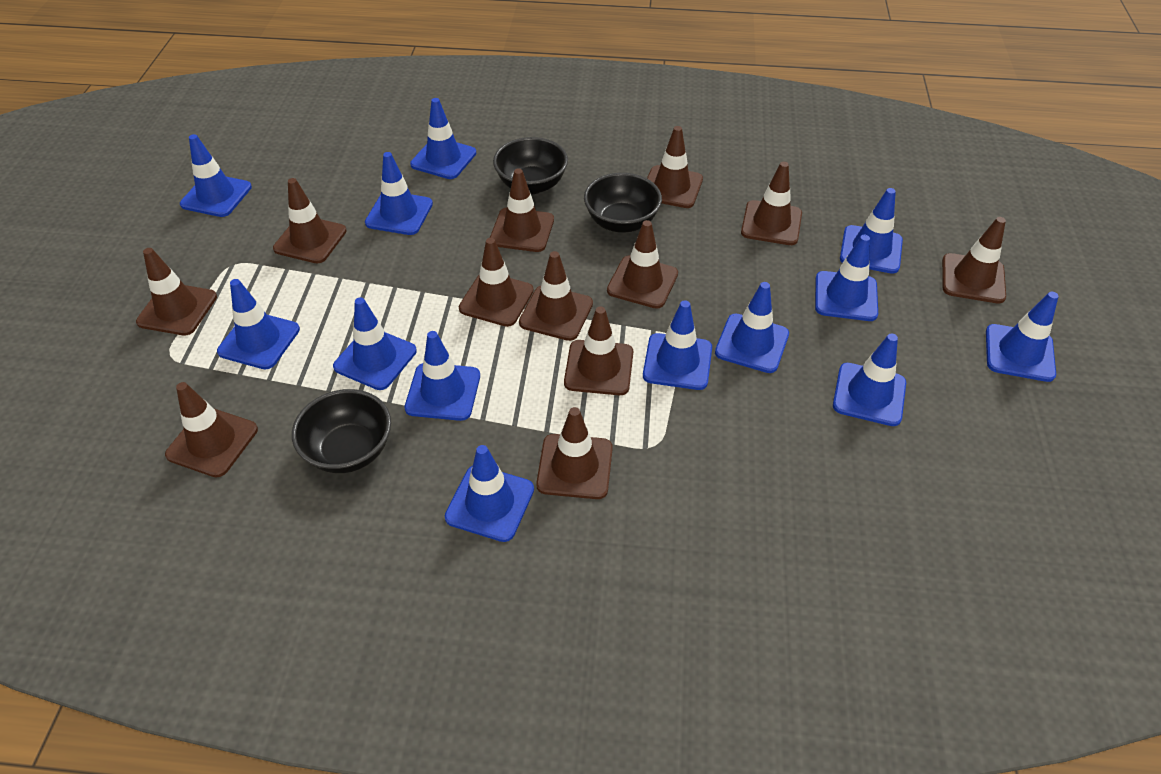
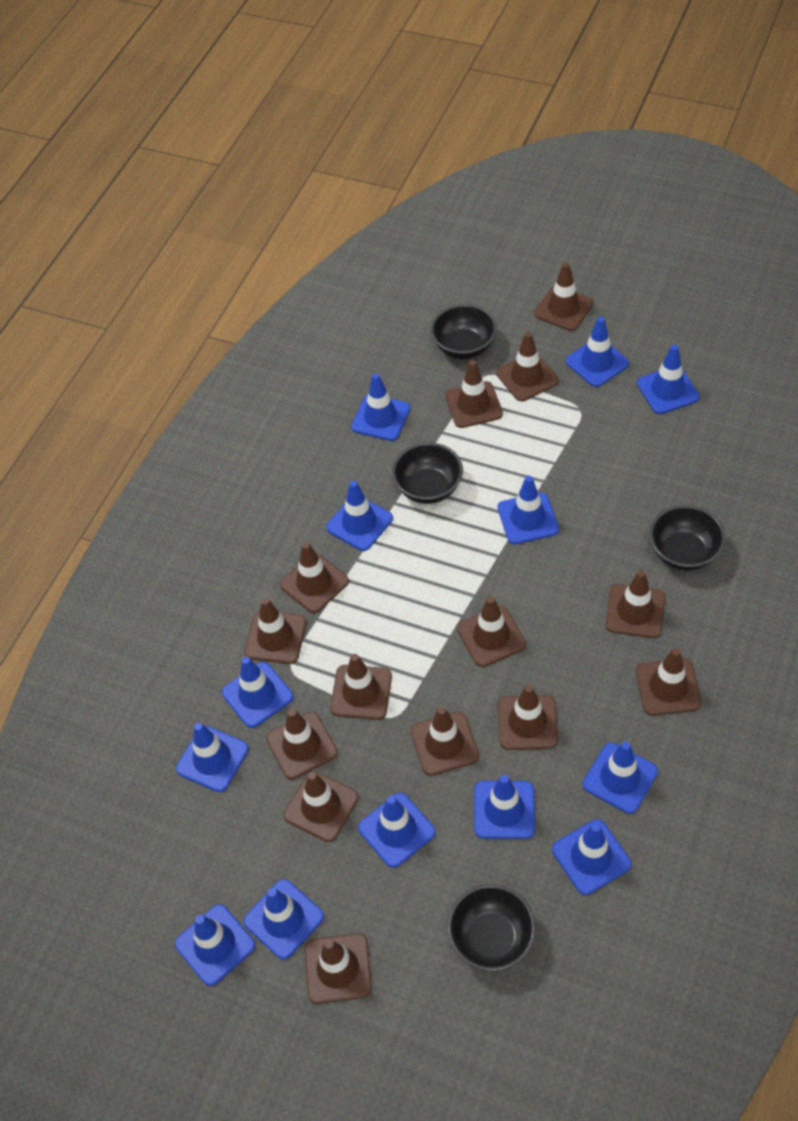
black bowl: 3 -> 4
brown traffic cone: 12 -> 14

